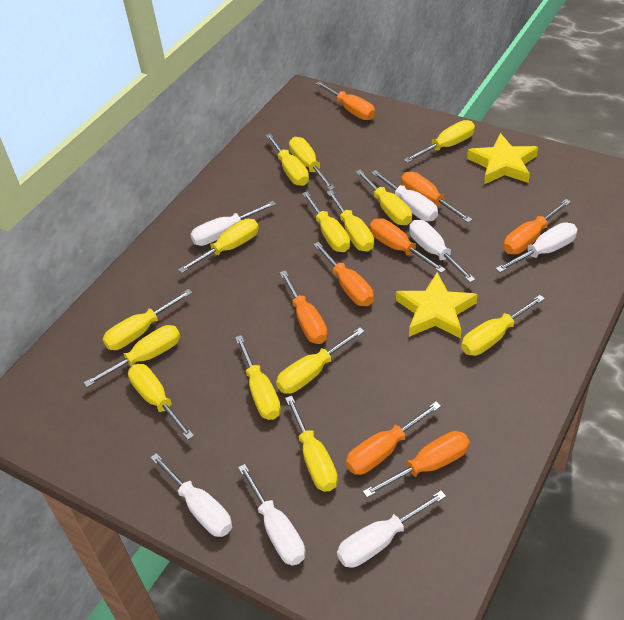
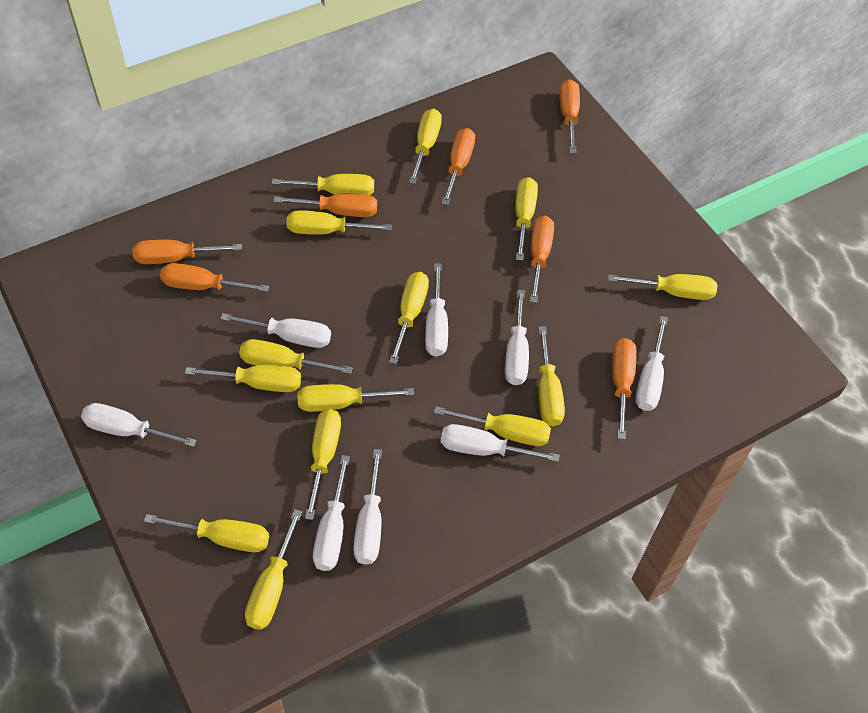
orange screwdriver: 8 -> 7
white screwdriver: 7 -> 8
yellow star: 2 -> 0

